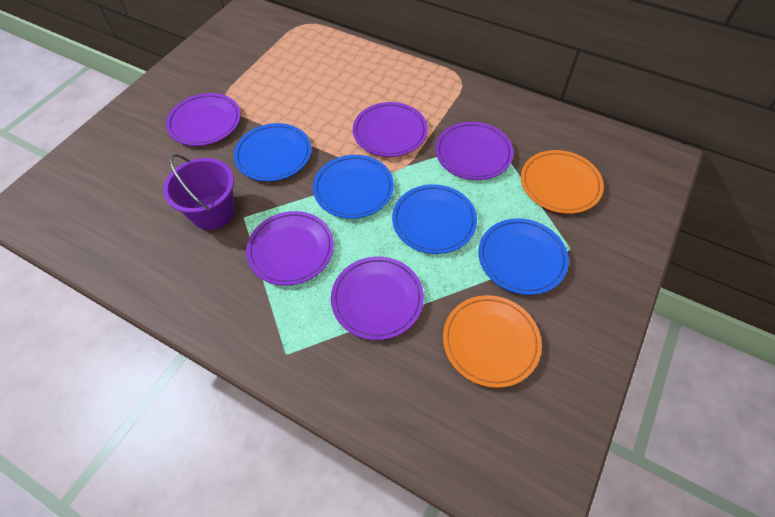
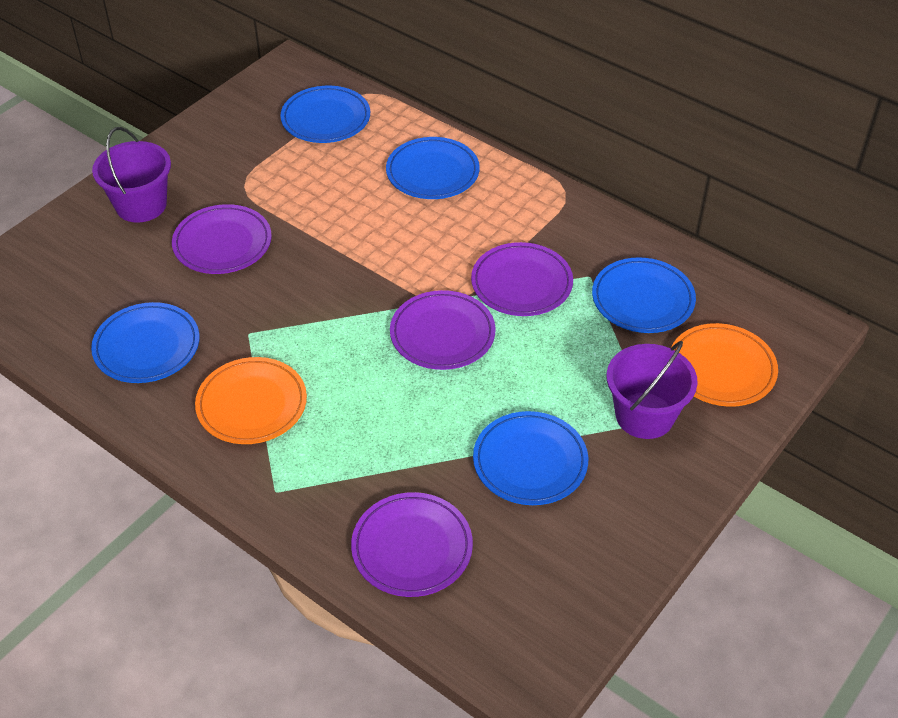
blue plate: 4 -> 5
purple bucket: 1 -> 2
purple plate: 5 -> 4

